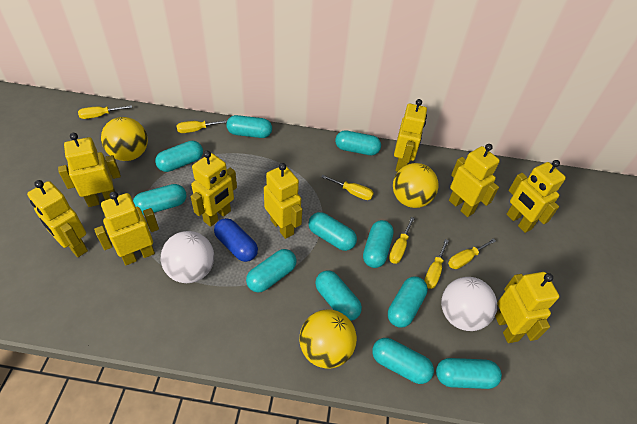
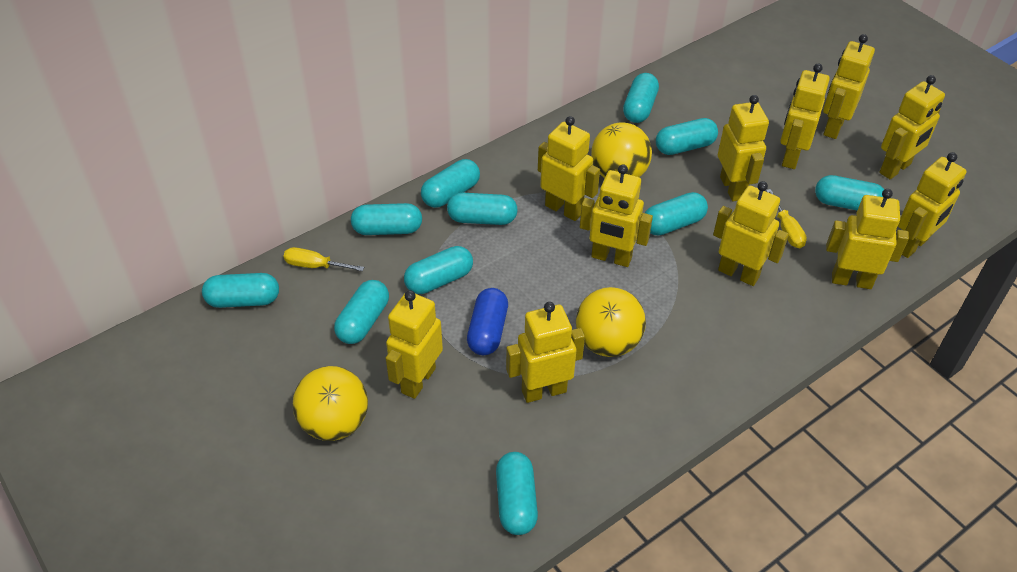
white ball: 2 -> 0
yellow robot: 9 -> 11
yellow screwdriver: 6 -> 2

